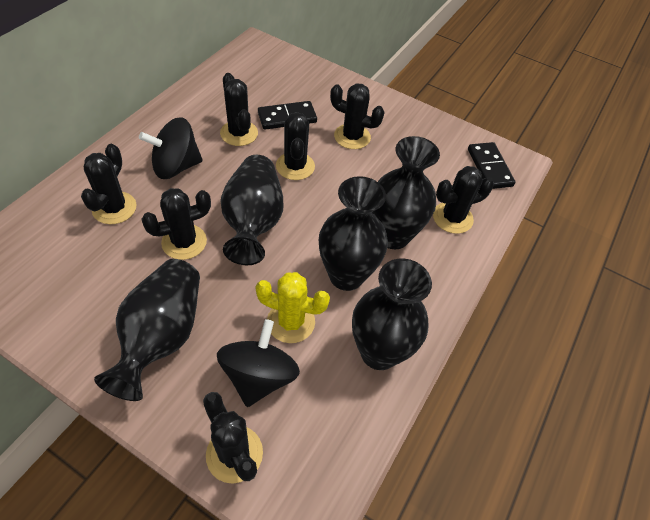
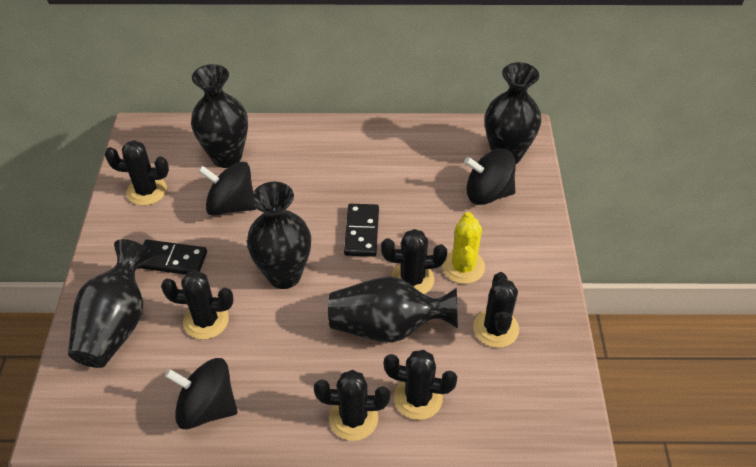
black cactus: 7 -> 6
black spinning top: 2 -> 3

